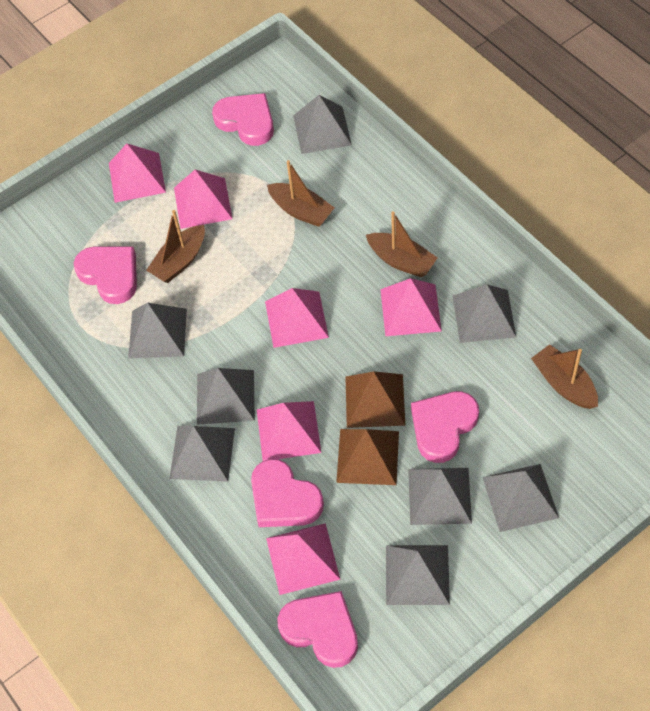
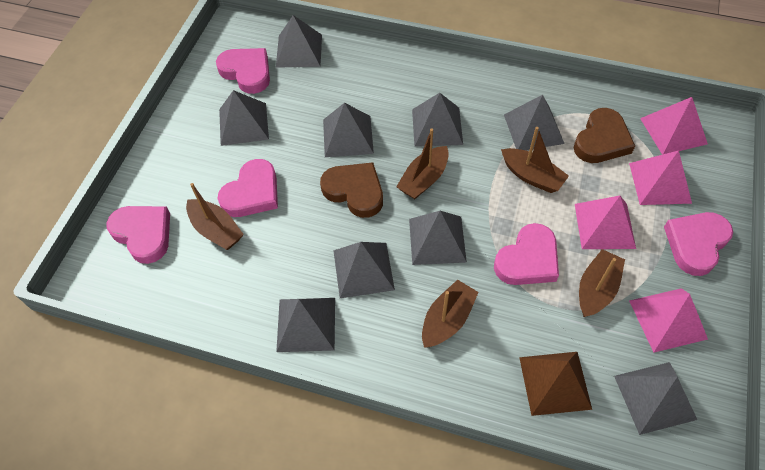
brown boat: 4 -> 5
brown heart: 0 -> 2
brown pyramid: 2 -> 1
grey pyramid: 8 -> 9
pink pyramid: 6 -> 4

